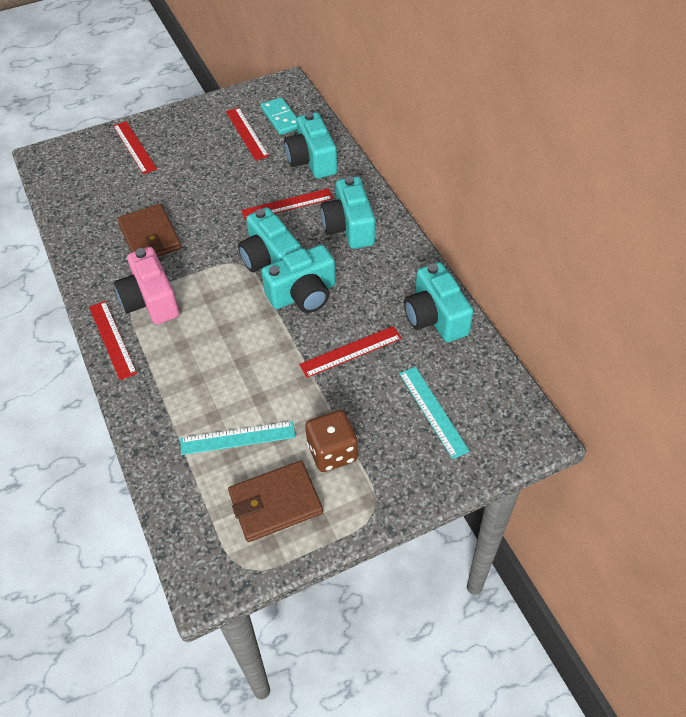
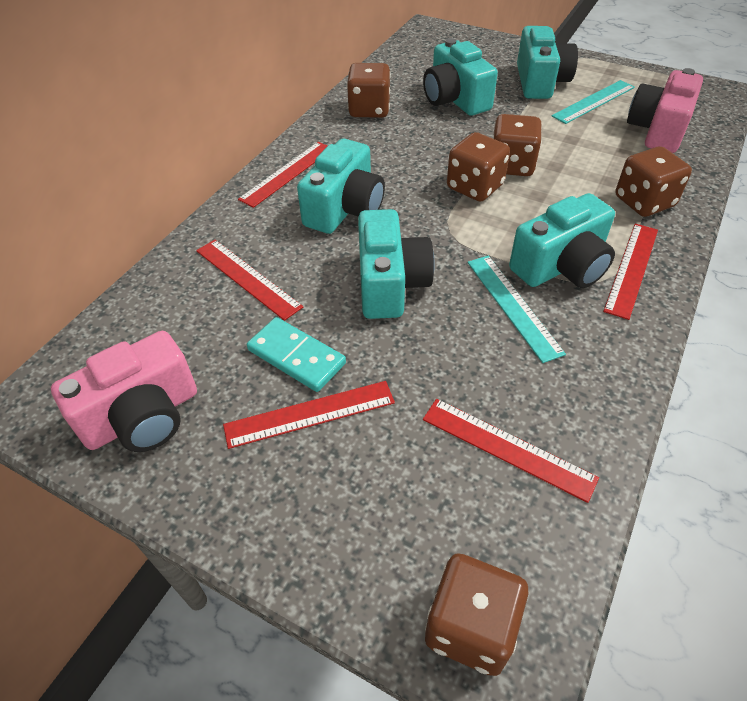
brown dice: 1 -> 5
brown wallet: 2 -> 0
pink camera: 1 -> 2

